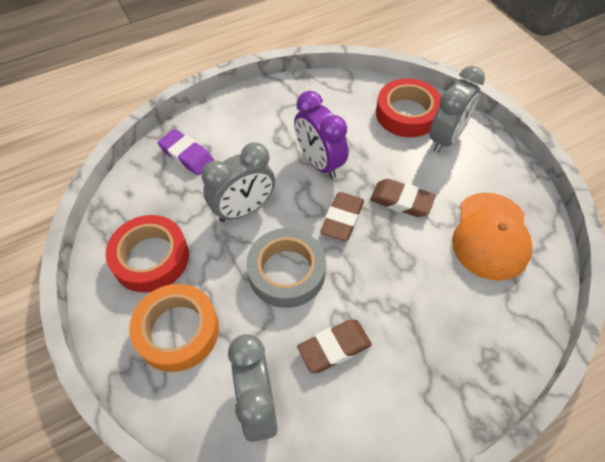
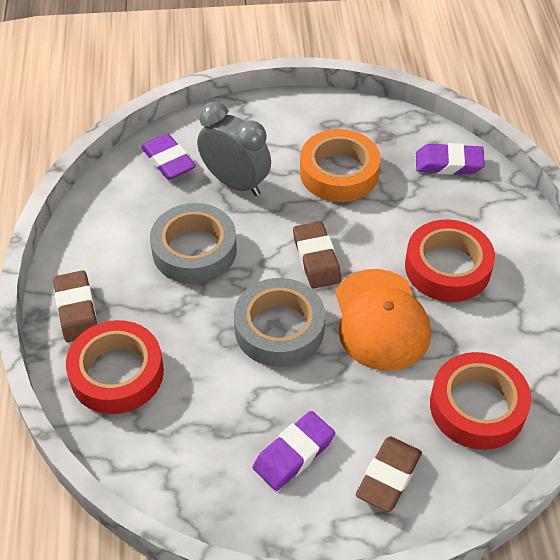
grey clock: 3 -> 1
grey tape: 1 -> 2
purple clock: 1 -> 0
purple eraser: 1 -> 3
red tape: 2 -> 3

